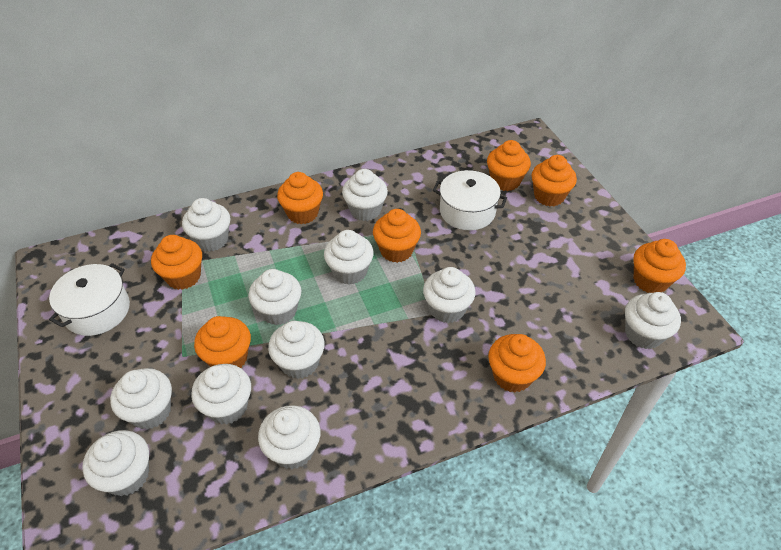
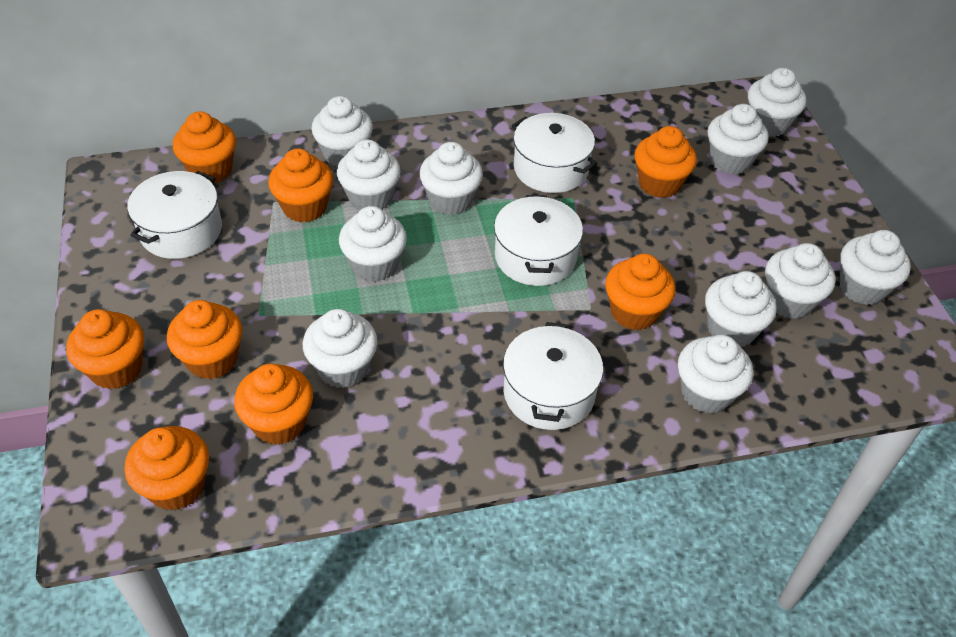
white pot: 2 -> 4

